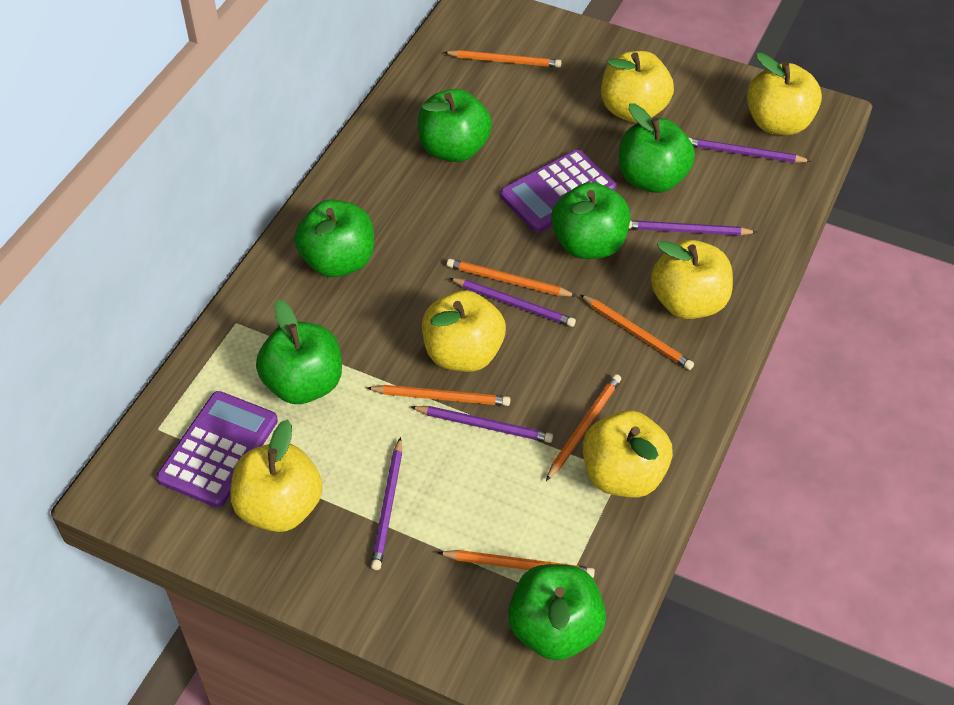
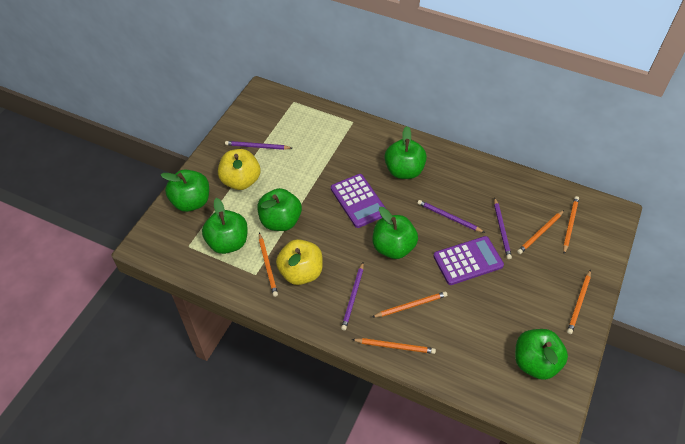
purple pencil: 5 -> 4
yellow apple: 6 -> 2

